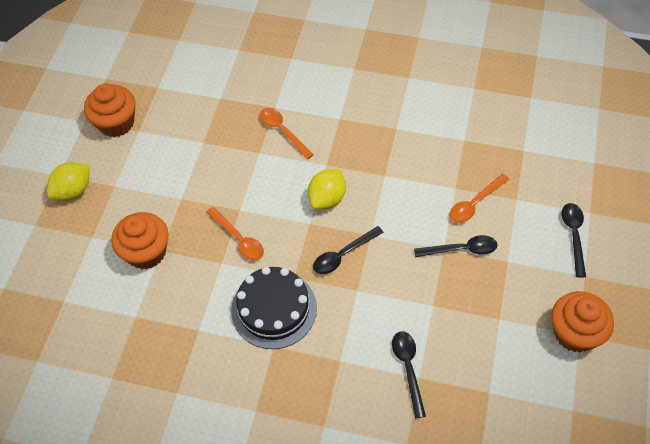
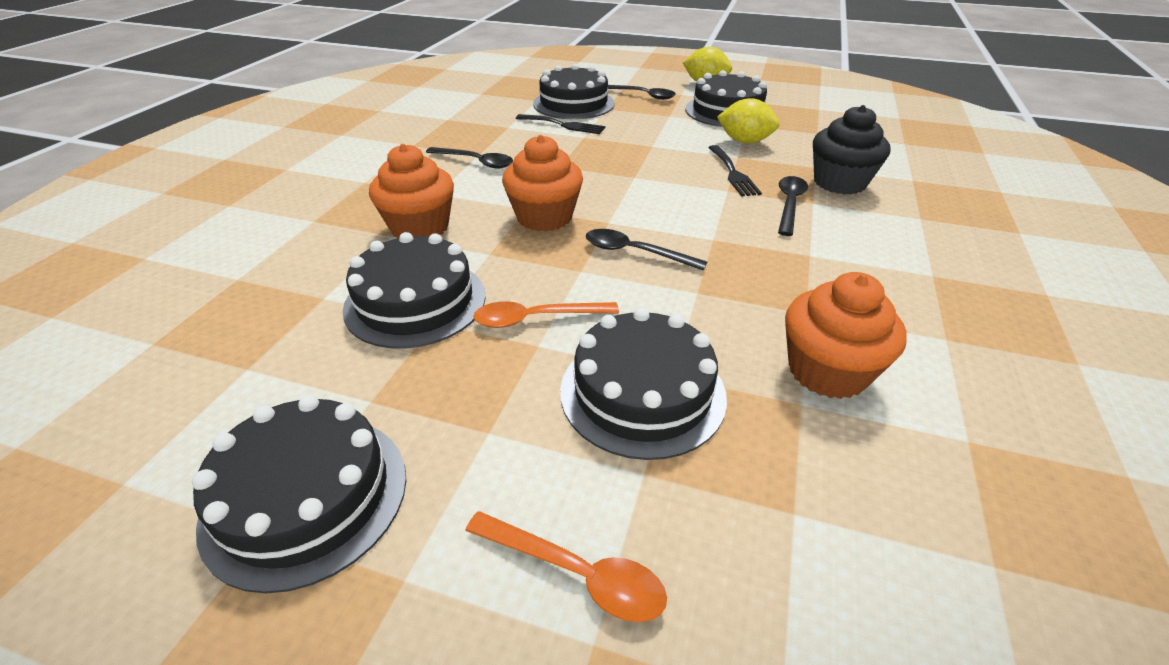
black cake: 1 -> 5
black cupcake: 0 -> 1
black fork: 0 -> 2
orange spoon: 3 -> 2

